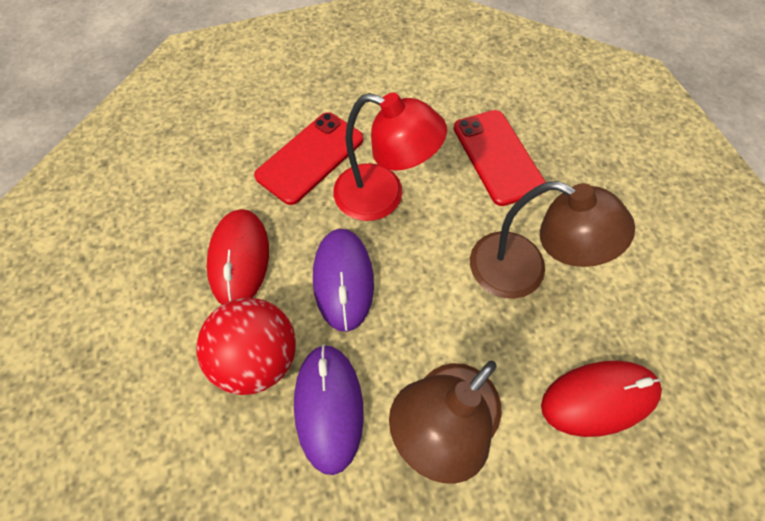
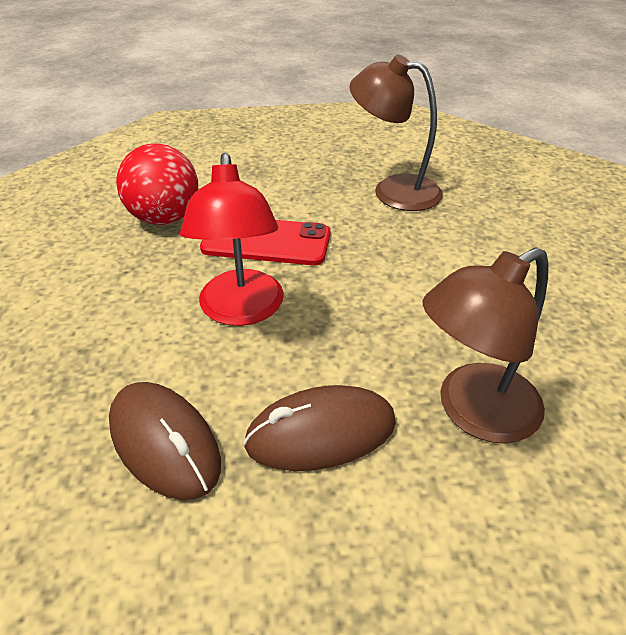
brown mouse: 0 -> 2
purple mouse: 2 -> 0
red mouse: 2 -> 0
red phone: 2 -> 1

